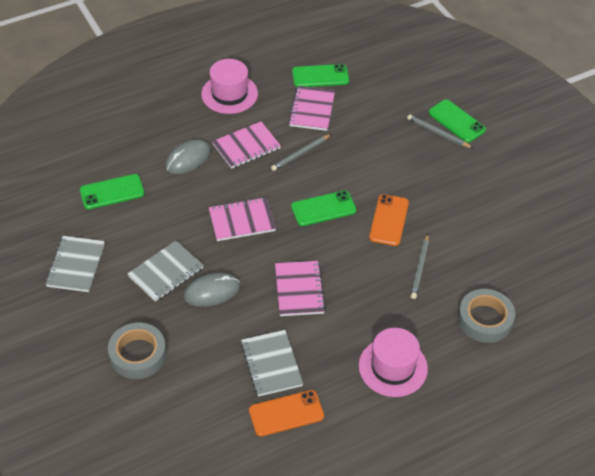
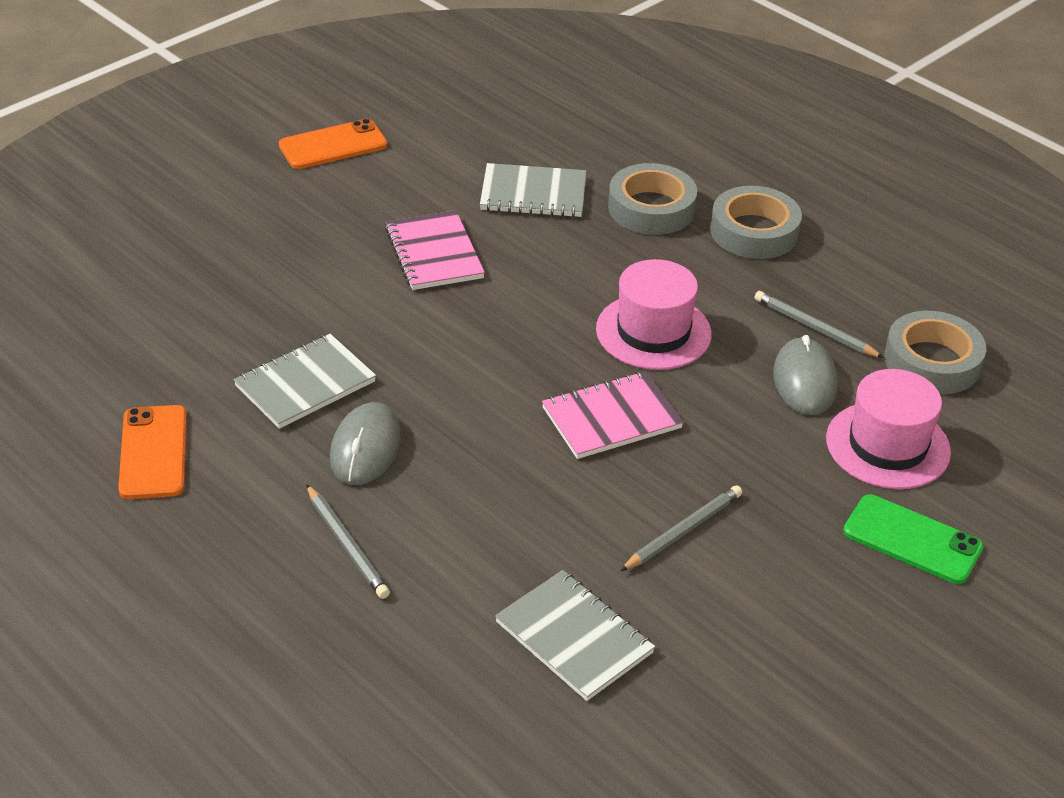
green phone: 4 -> 1
grey tape: 2 -> 3
pink notebook: 4 -> 2

